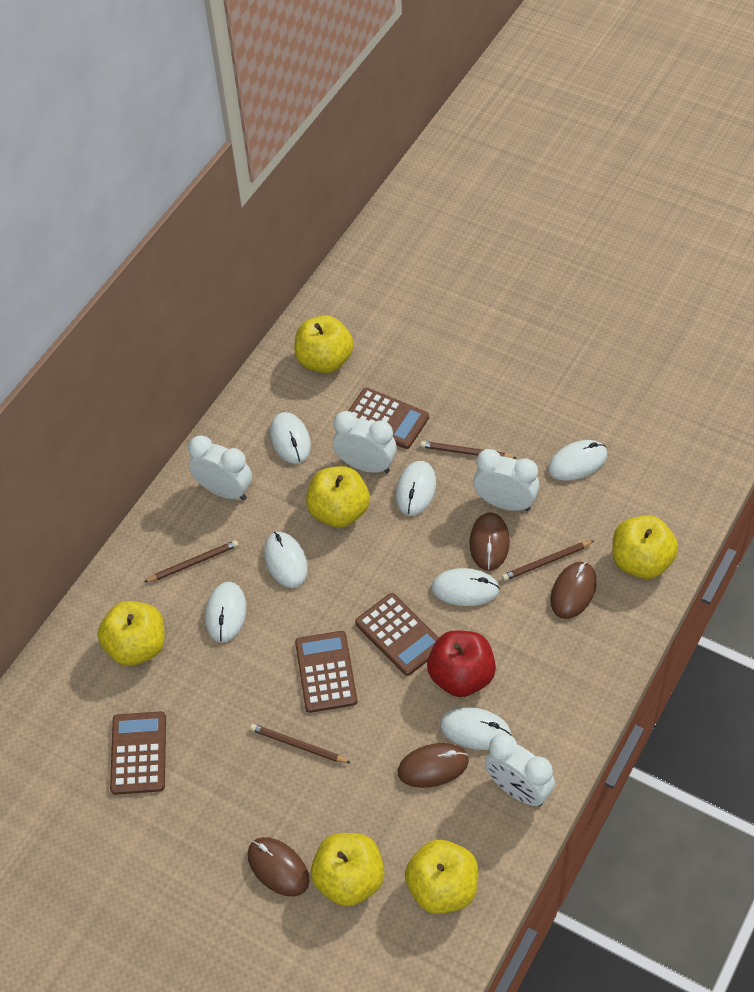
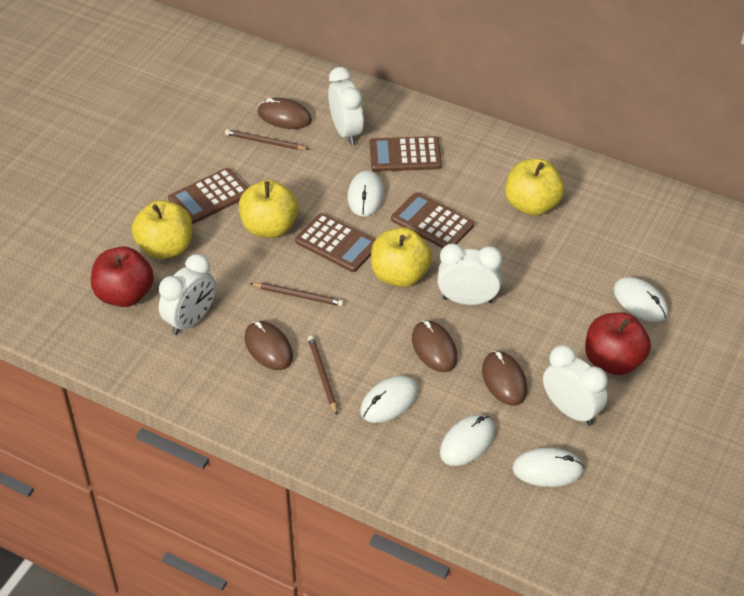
brown pencil: 4 -> 3
red apple: 1 -> 2
white mouse: 7 -> 5
yellow apple: 6 -> 4

